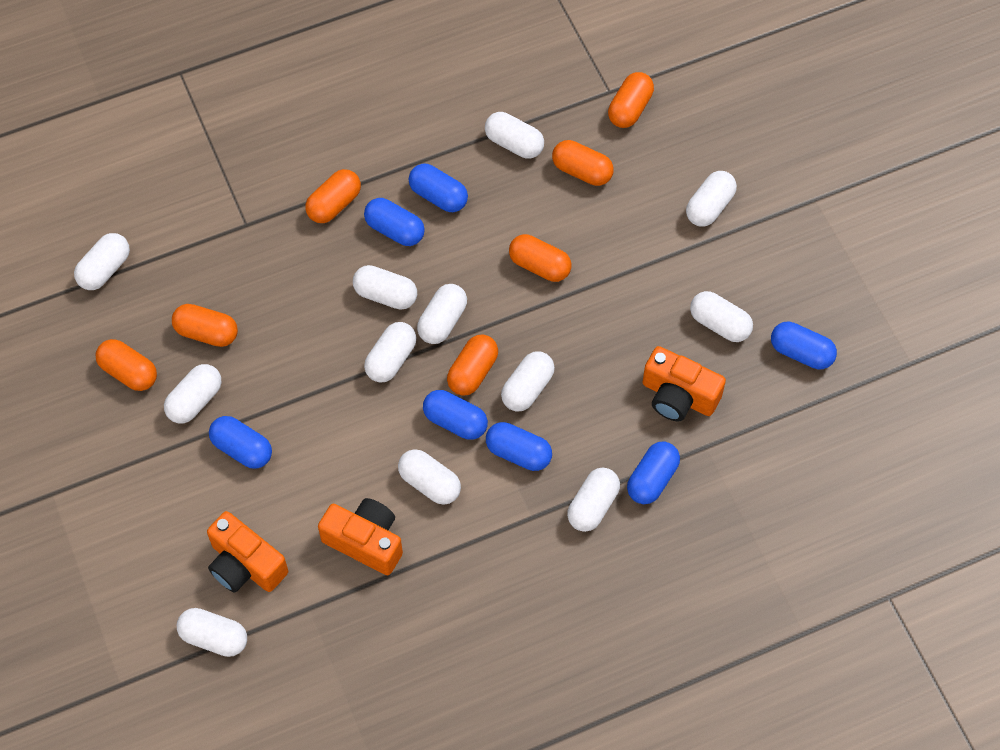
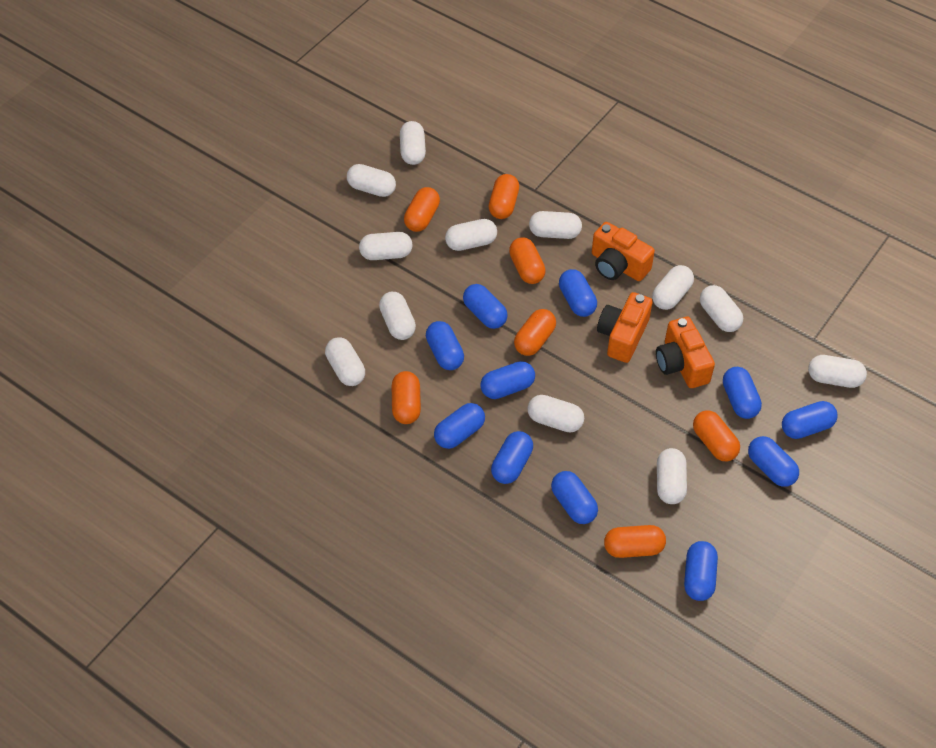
blue capsule: 7 -> 11

